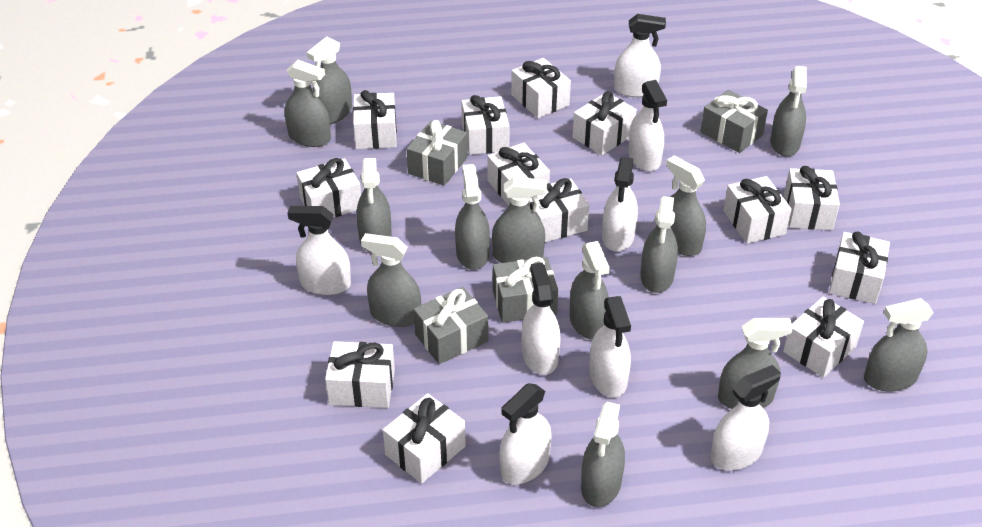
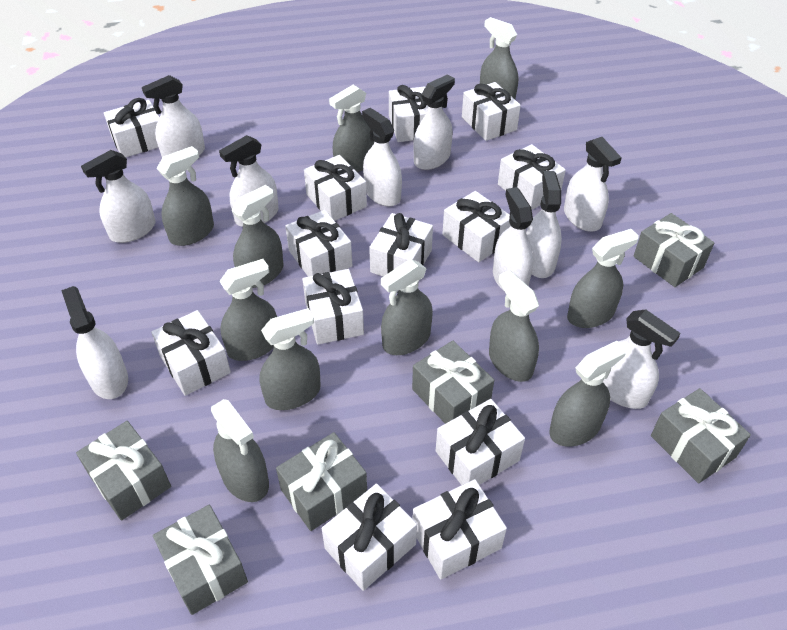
grey gift: 4 -> 6
grey spray bottle: 13 -> 11
white spray bottle: 8 -> 10

